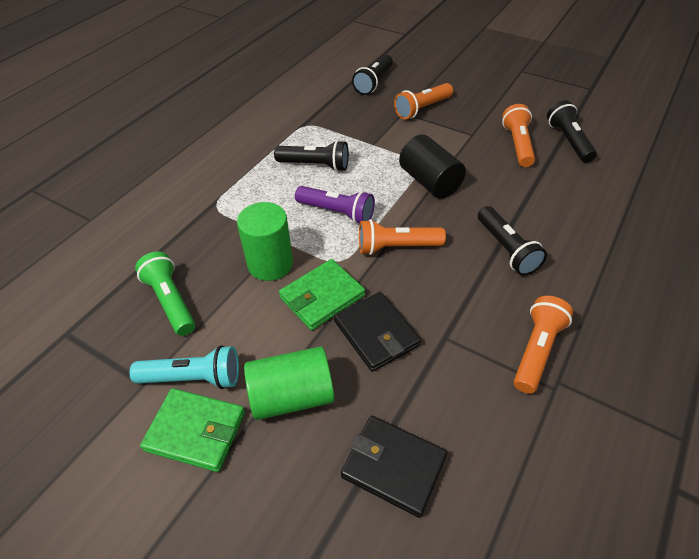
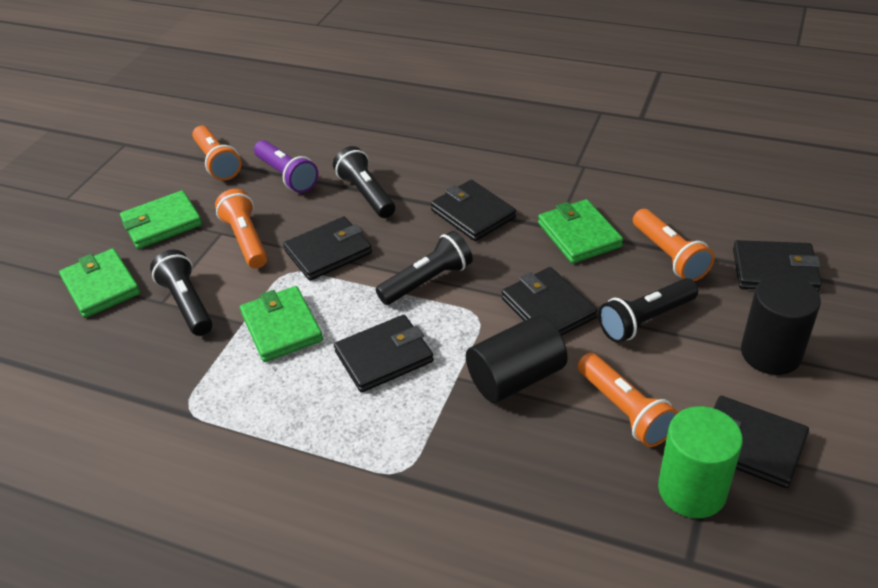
black cylinder: 1 -> 2
black wallet: 2 -> 6
green cylinder: 2 -> 1
green flashlight: 1 -> 0
green wallet: 2 -> 4
turquoise flashlight: 1 -> 0

